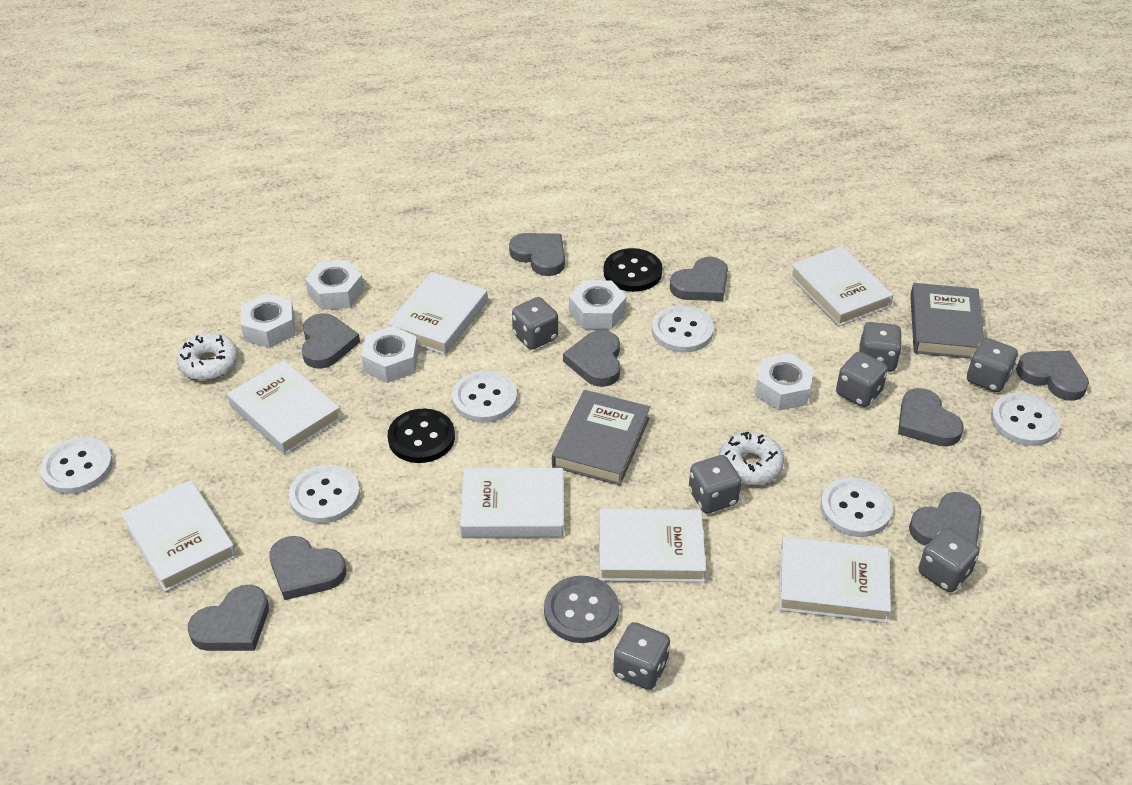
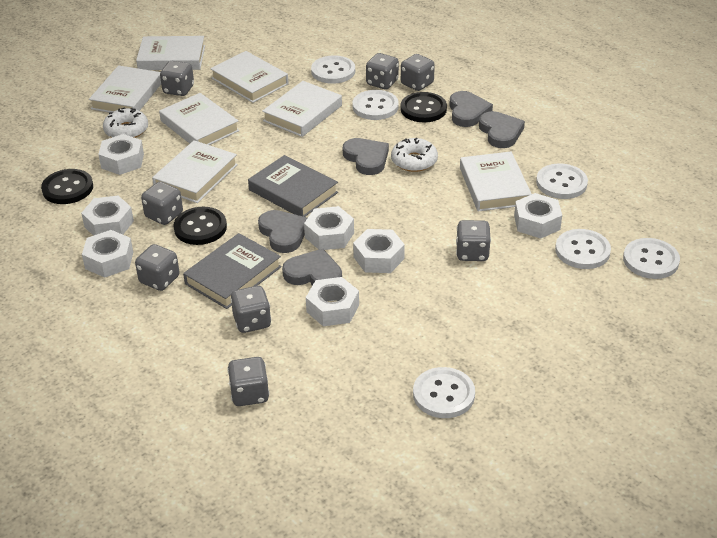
black button: 2 -> 3
grey button: 1 -> 0
grey dice: 7 -> 8
grey heart: 9 -> 5
white nut: 5 -> 7

